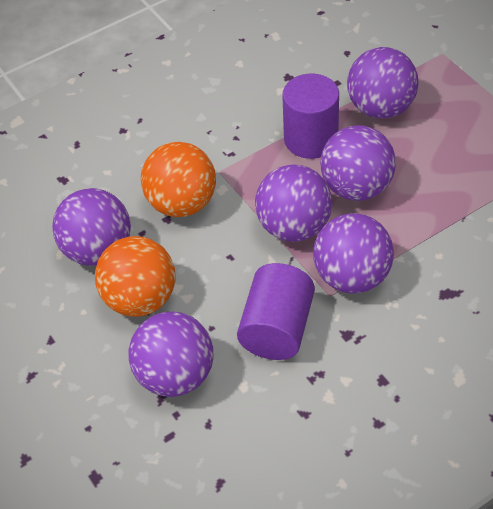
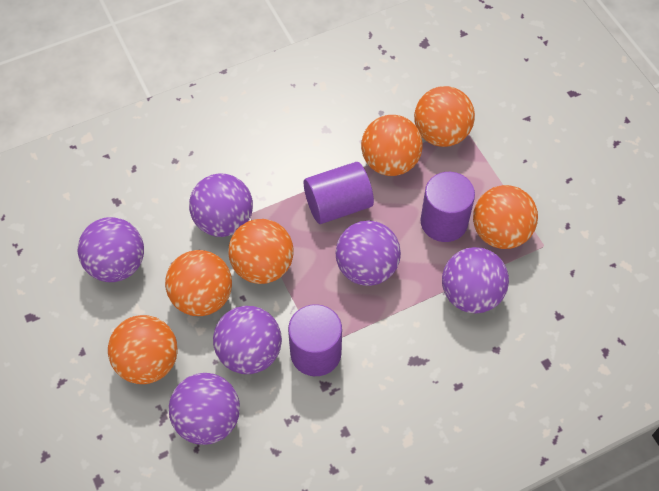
orange ball: 2 -> 6
purple cylinder: 2 -> 3

